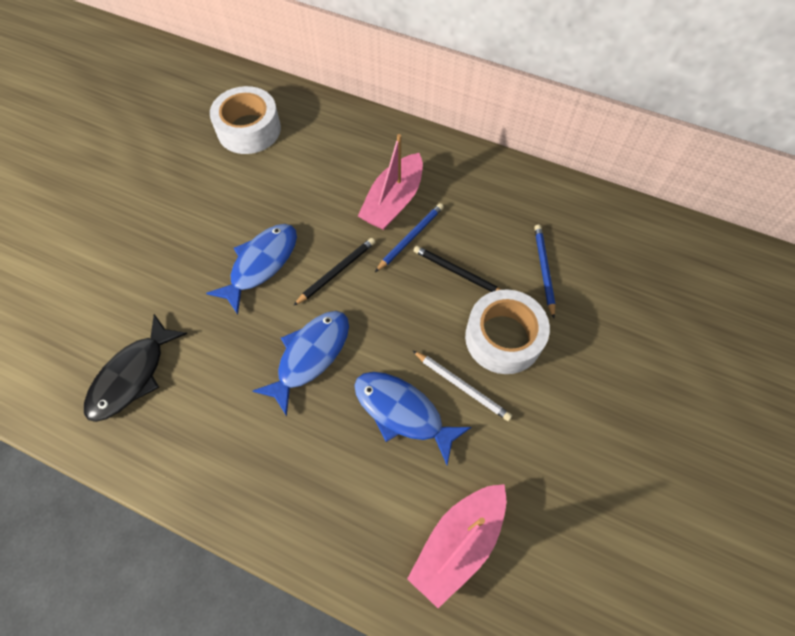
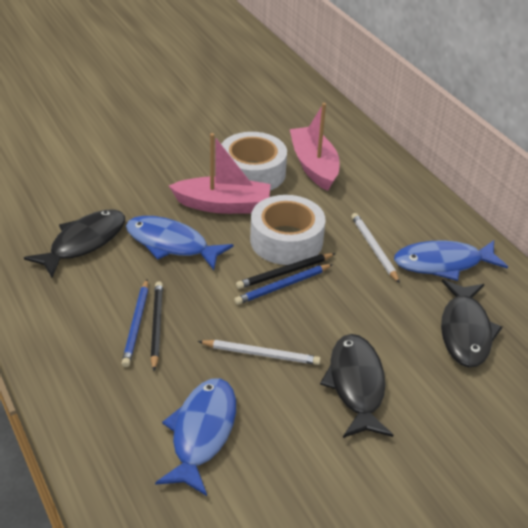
black fish: 1 -> 3
white pencil: 1 -> 2

